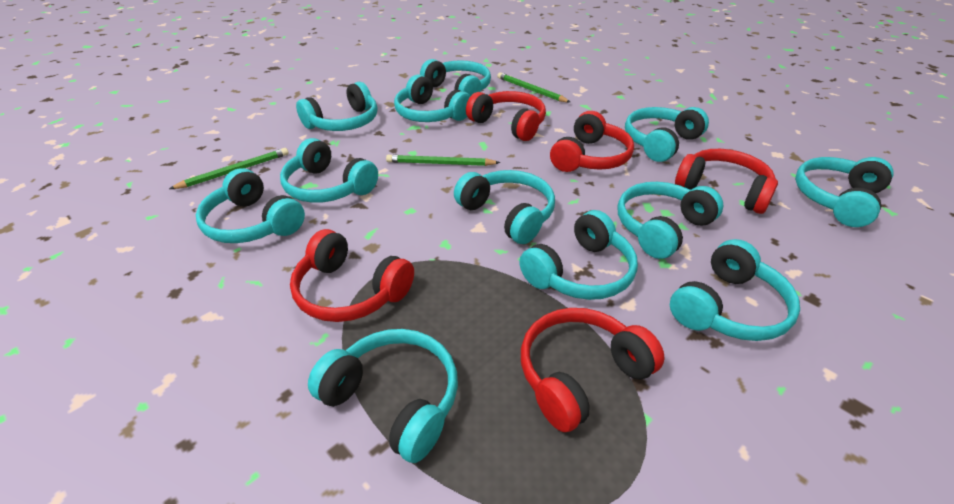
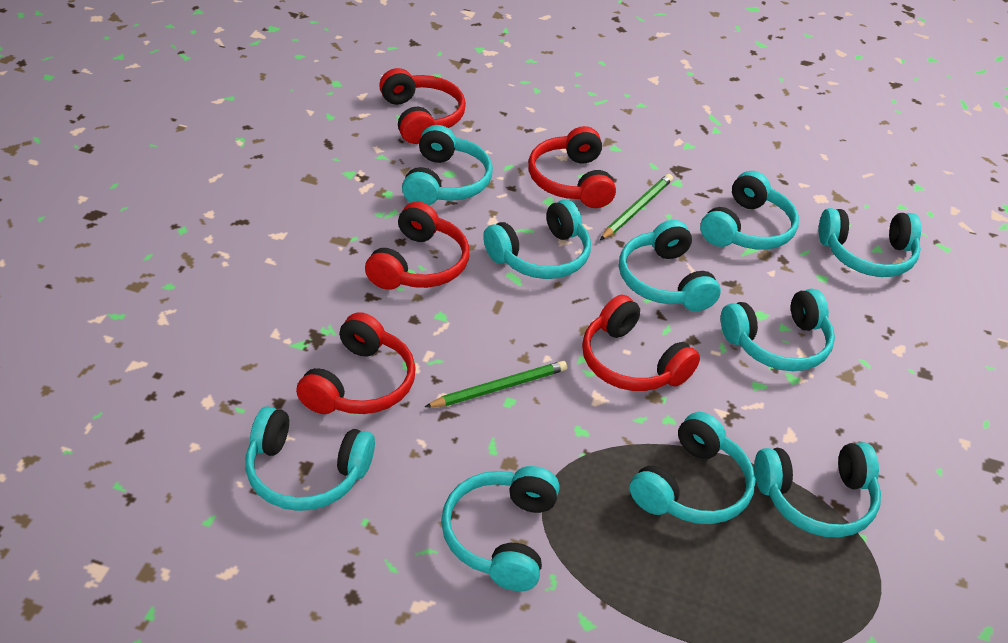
green pencil: 3 -> 2
turquoise headphones: 12 -> 10

